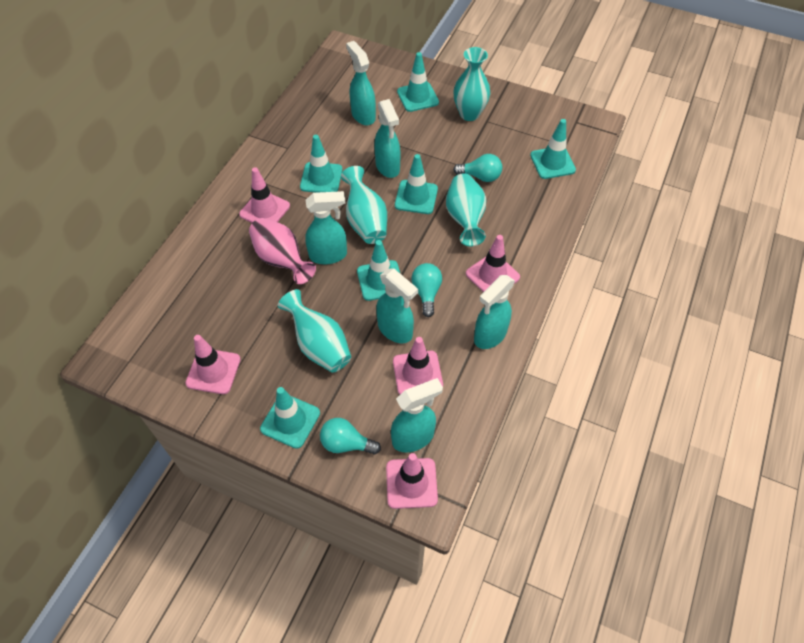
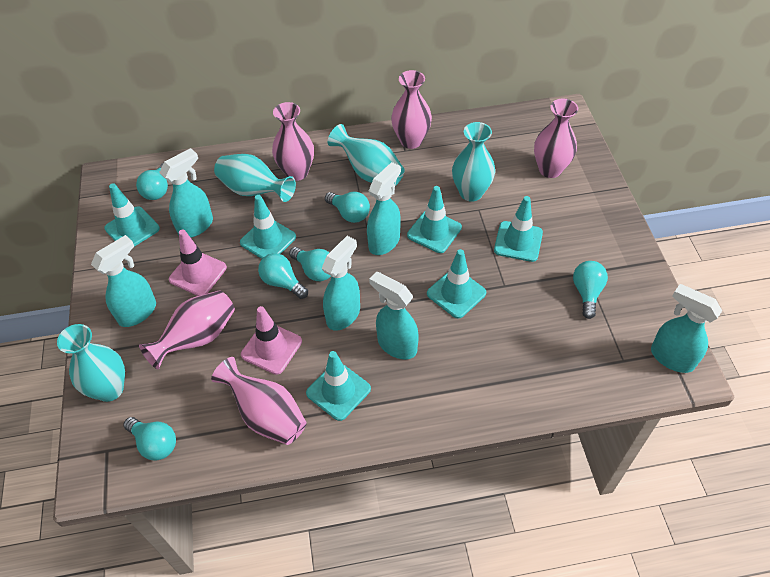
pink traffic cone: 5 -> 2
pink vase: 1 -> 5
turquoise light bulb: 3 -> 6

